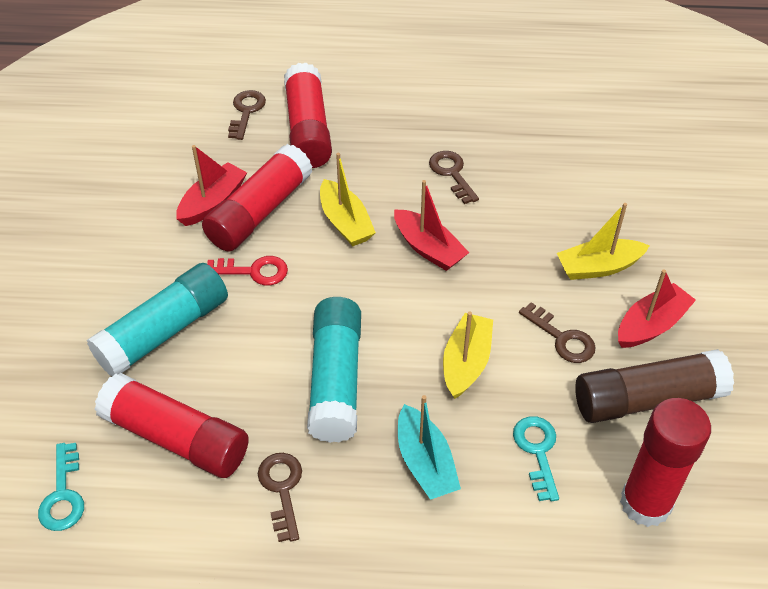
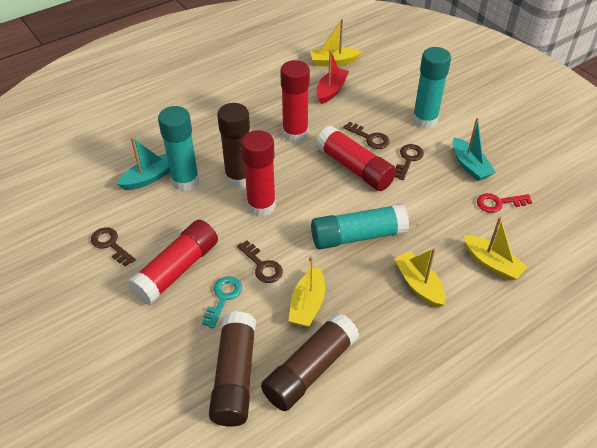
brown glue stick: 1 -> 3
red boat: 3 -> 1
turquoise boat: 1 -> 2
turquoise glue stick: 2 -> 3
turquoise key: 2 -> 1
yellow boat: 3 -> 4

